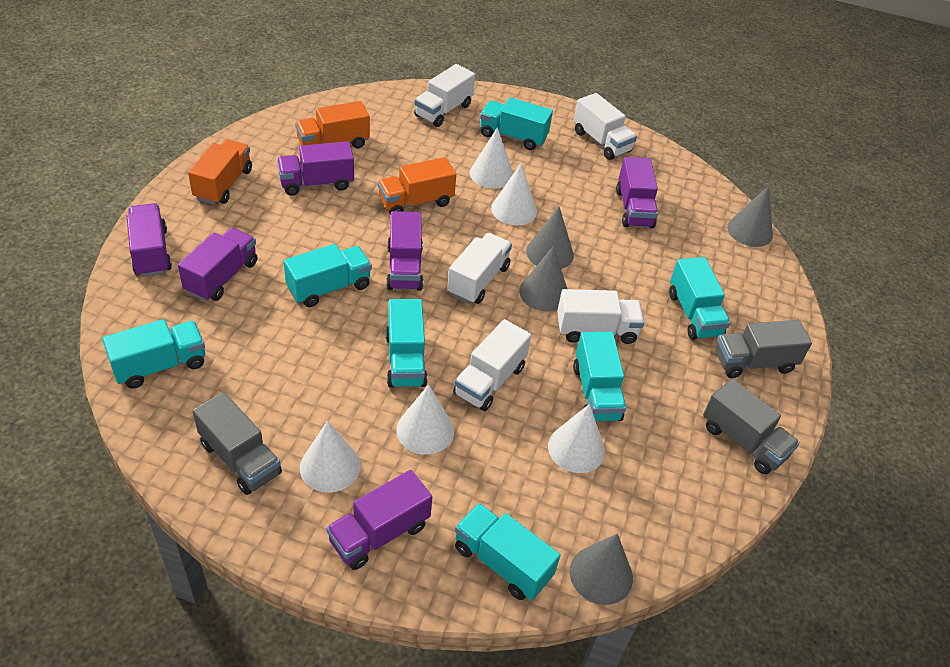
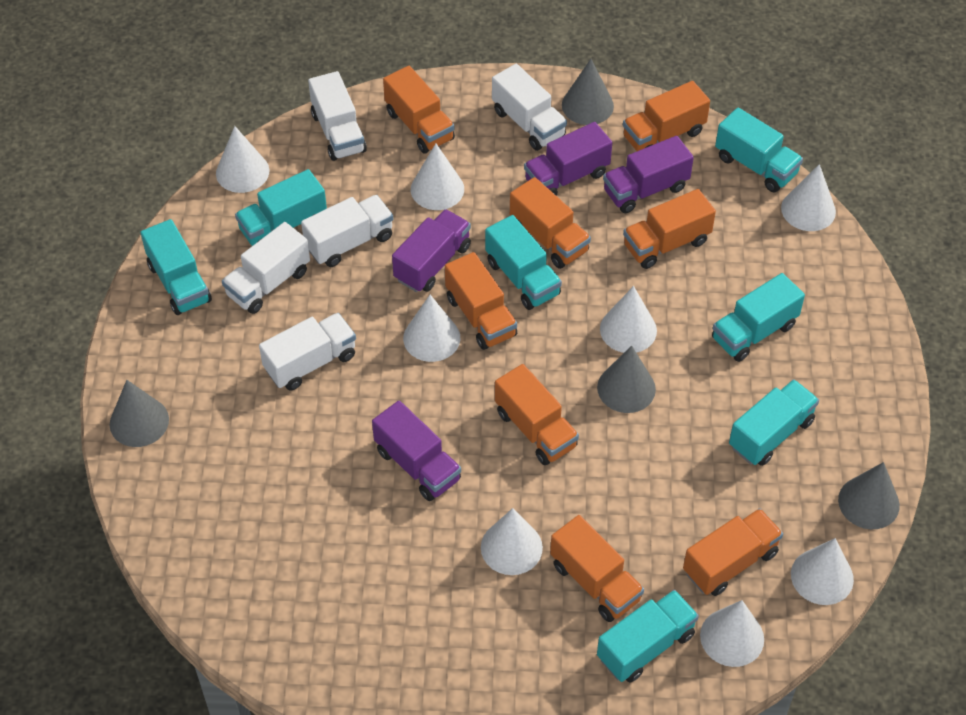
grey truck: 3 -> 0
orange truck: 3 -> 8
purple truck: 6 -> 4
white cone: 5 -> 8

